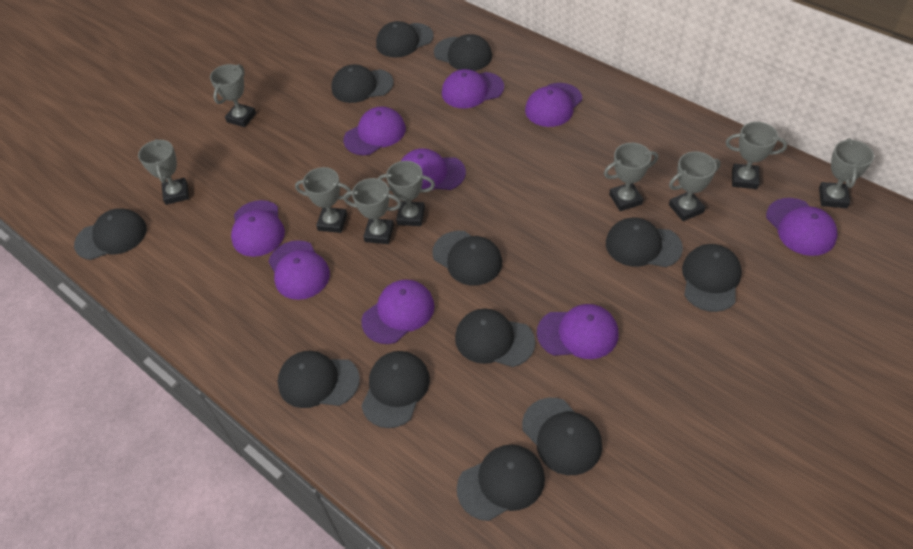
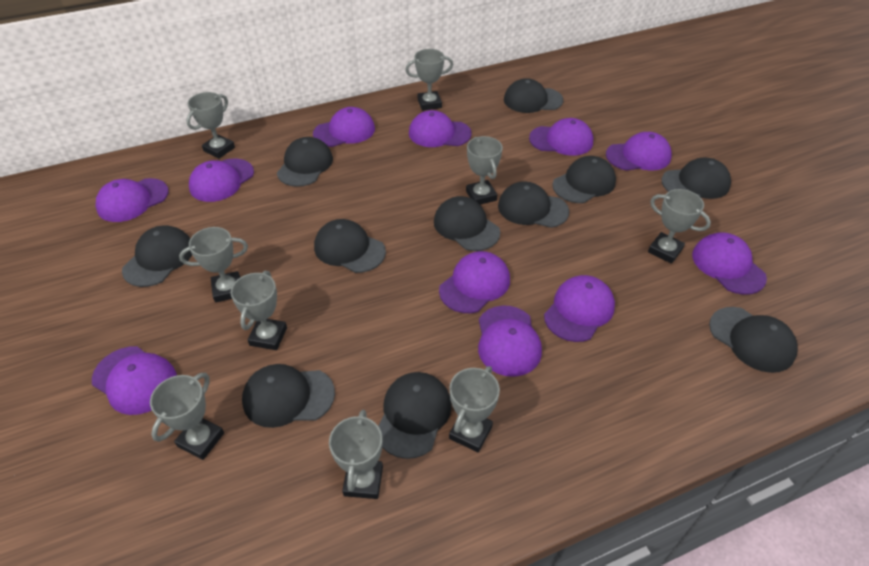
black cap: 12 -> 11
purple cap: 9 -> 11

